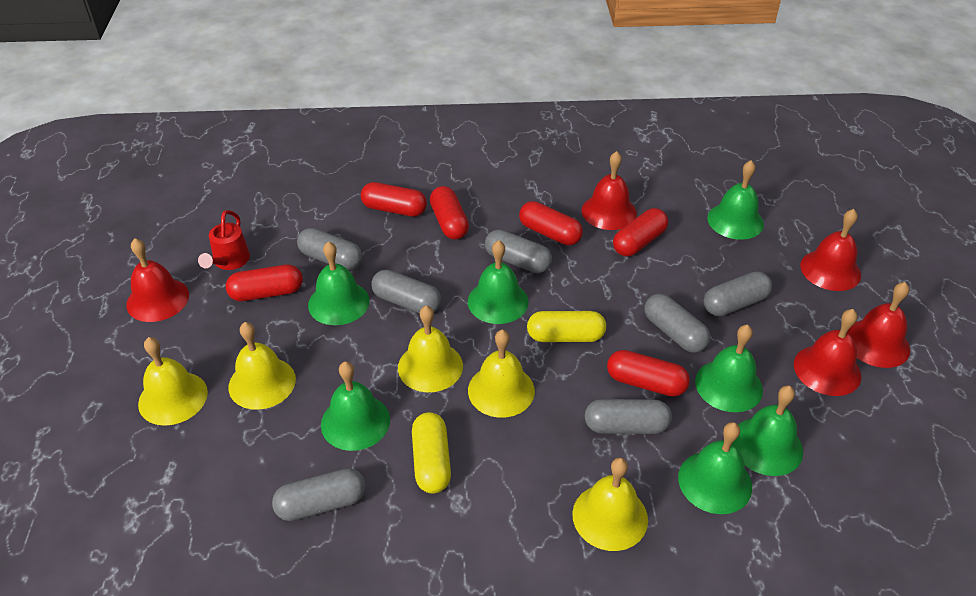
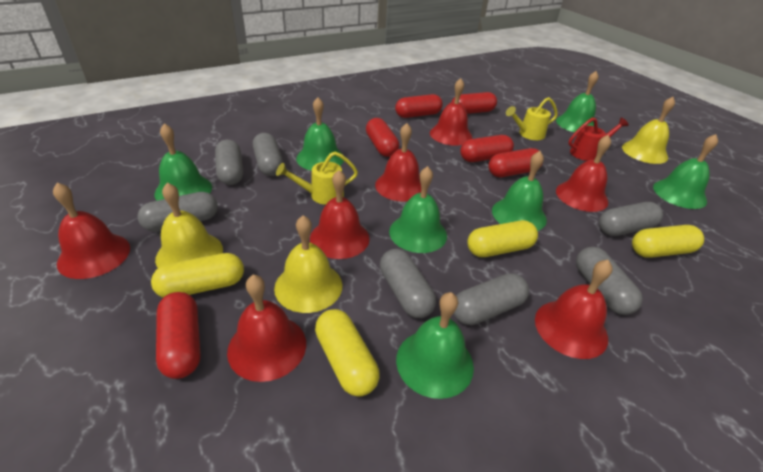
red bell: 5 -> 7
yellow bell: 5 -> 3
yellow capsule: 2 -> 4
yellow watering can: 0 -> 2

